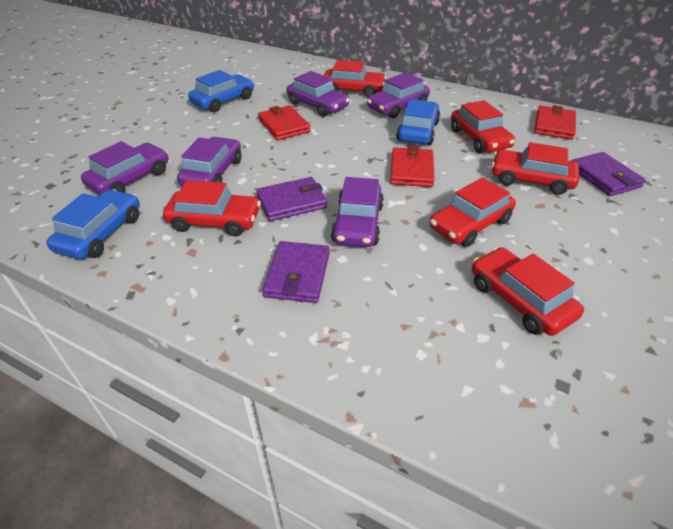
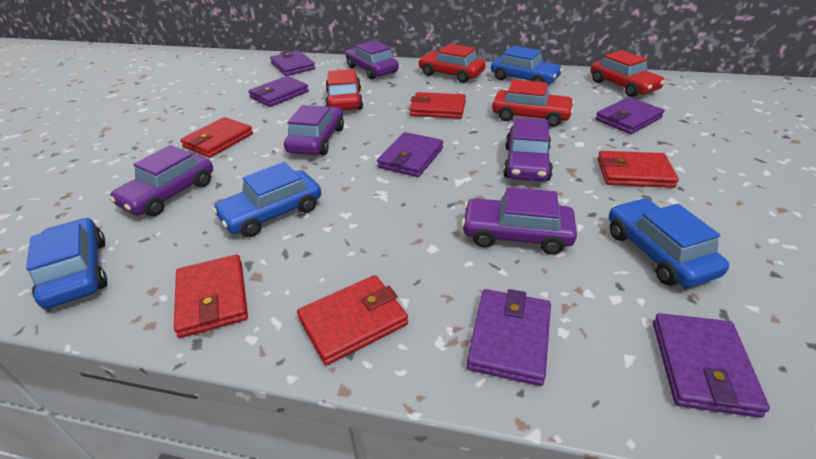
blue car: 3 -> 4
purple wallet: 3 -> 6
red car: 6 -> 4
red wallet: 3 -> 5

